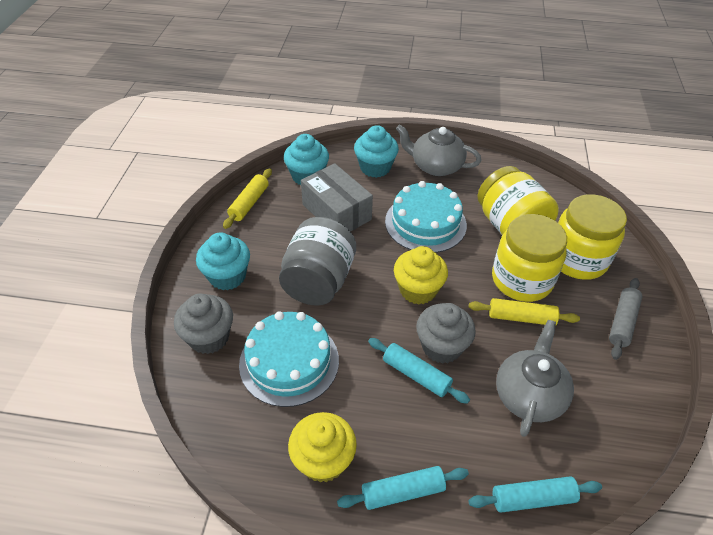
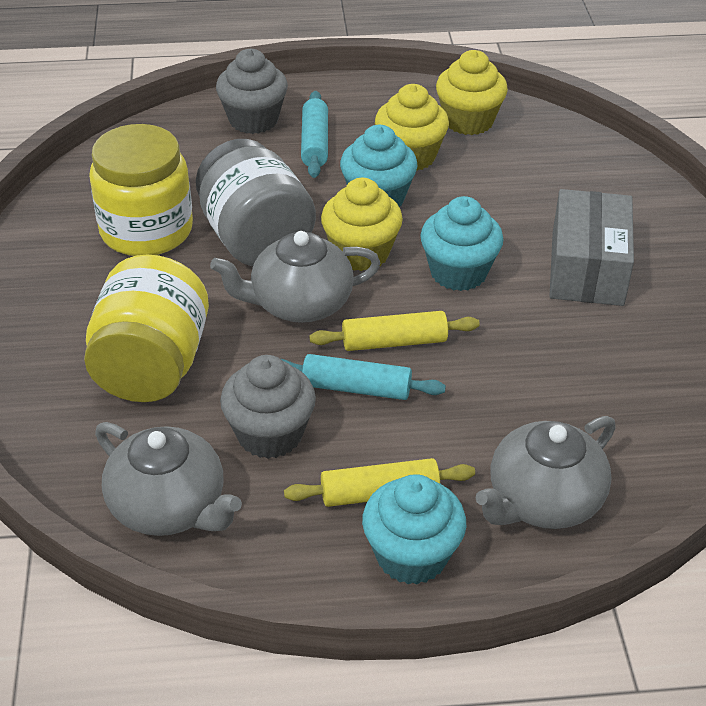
grey rolling pin: 1 -> 0
grey teapot: 2 -> 3
turquoise cake: 2 -> 0
turquoise rolling pin: 3 -> 2
yellow cupcake: 2 -> 3
yellow jar: 3 -> 2

